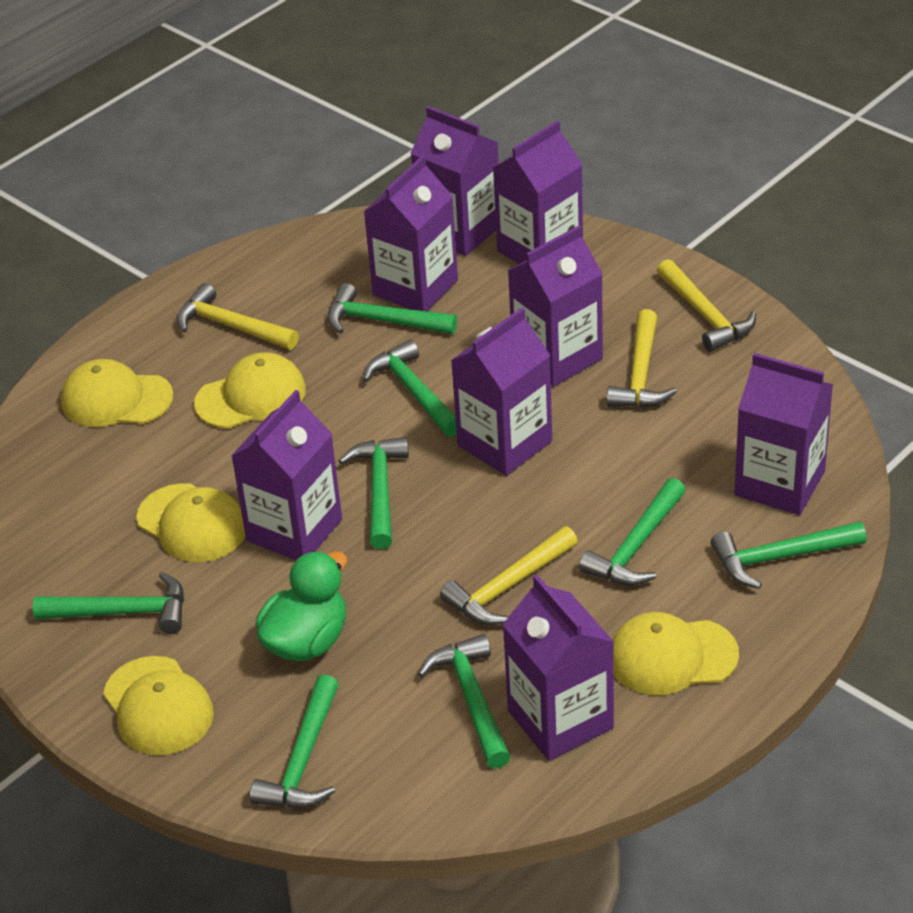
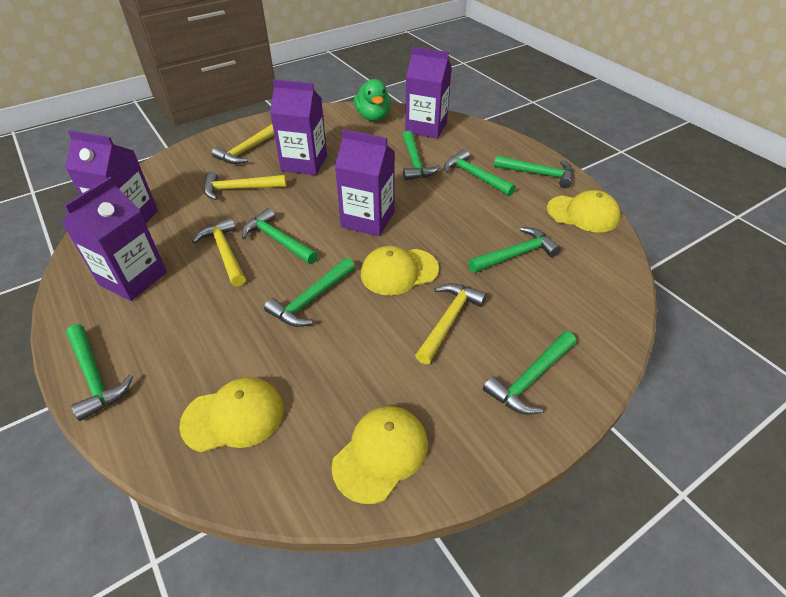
purple carton: 8 -> 5
yellow cap: 5 -> 4

